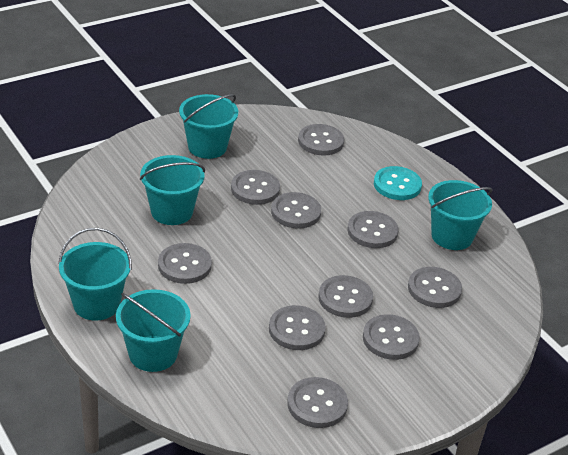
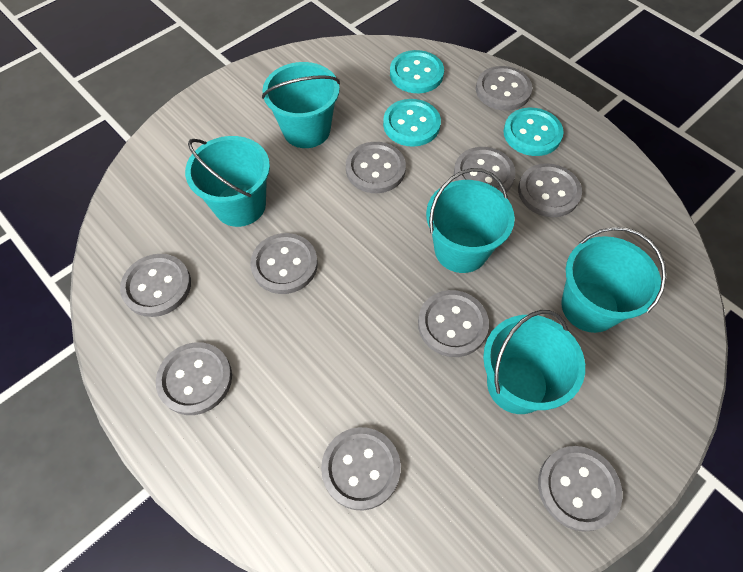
turquoise button: 1 -> 3

